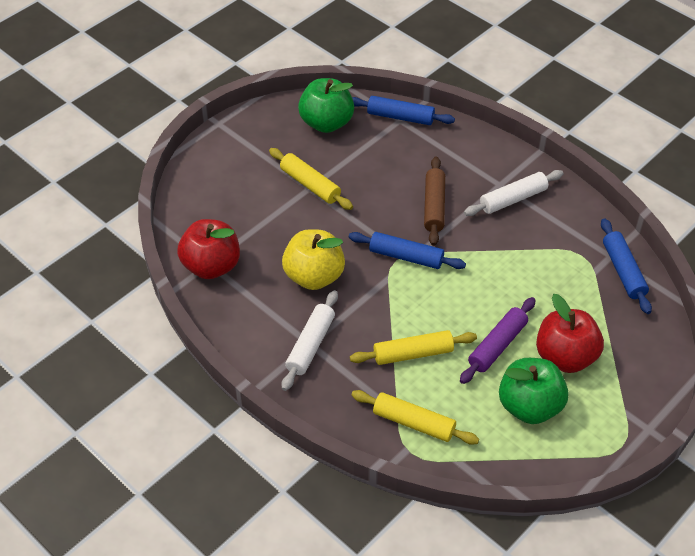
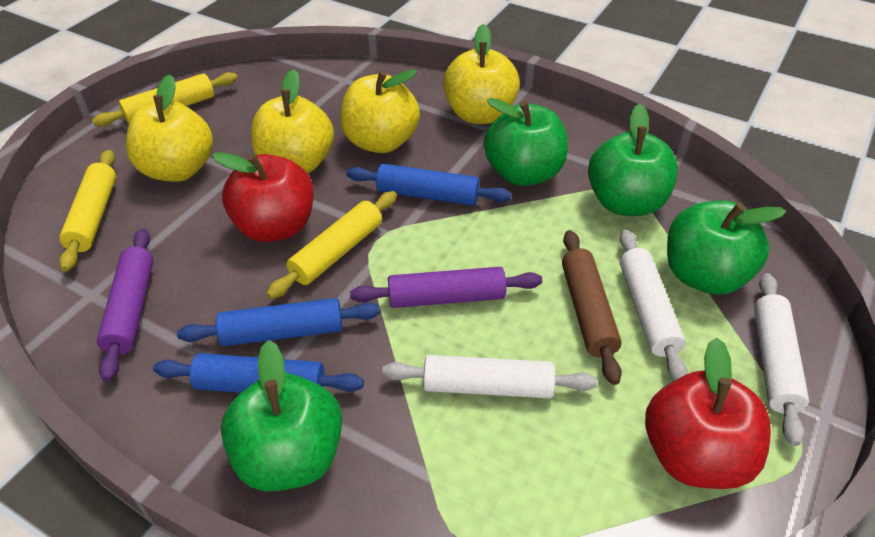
green apple: 2 -> 4
purple rolling pin: 1 -> 2
white rolling pin: 2 -> 3
yellow apple: 1 -> 4

